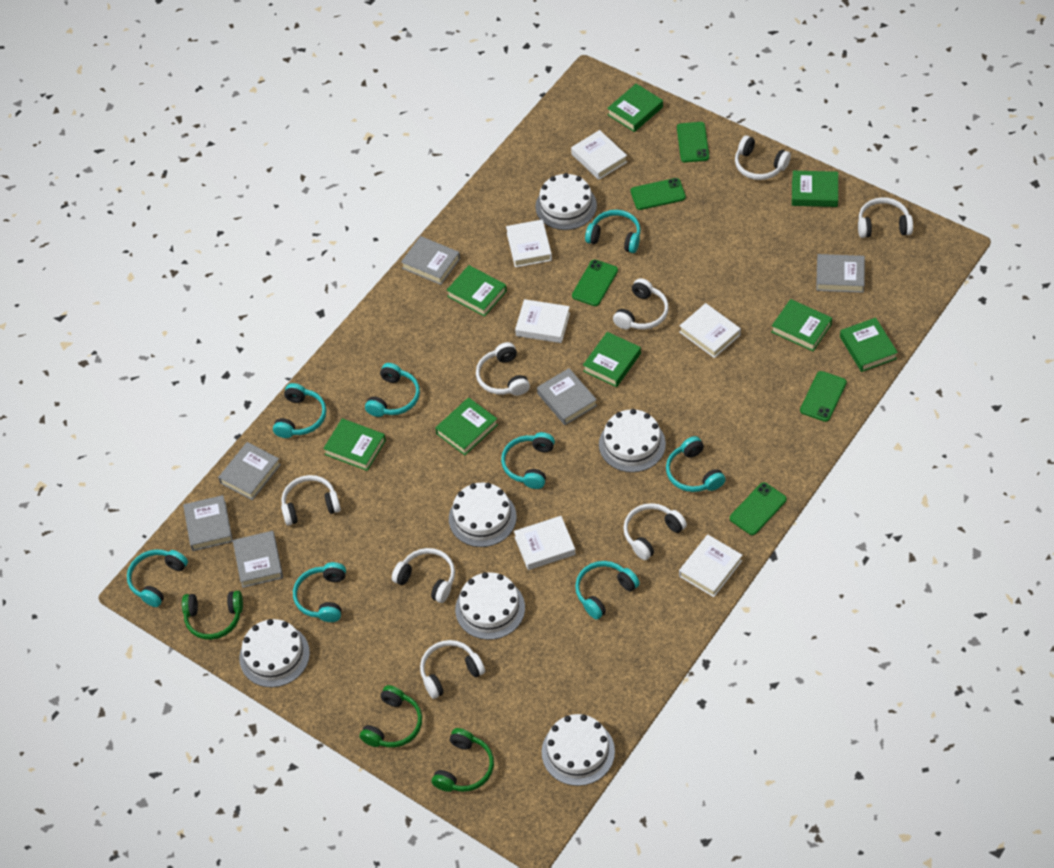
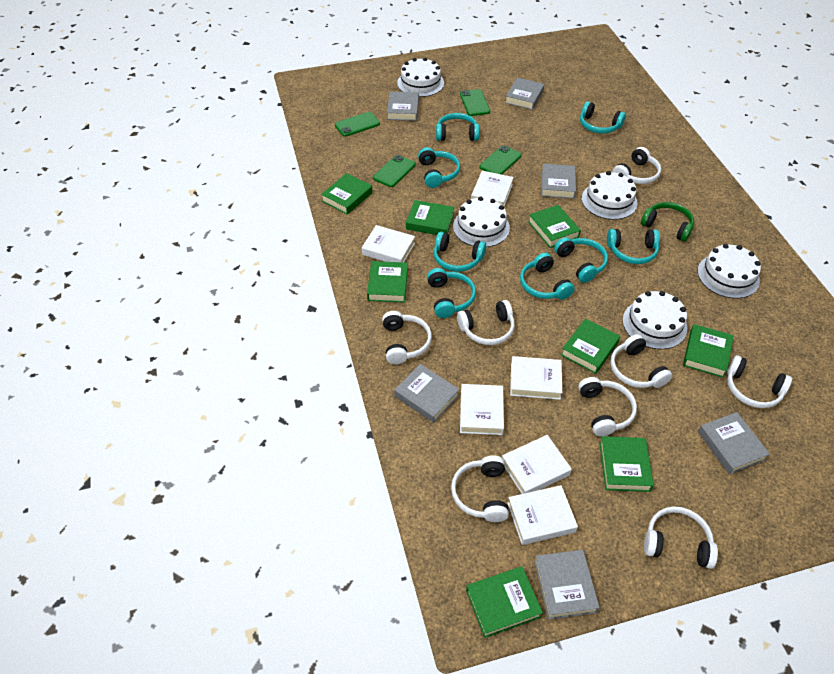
green headphones: 3 -> 1
green phone: 5 -> 4
white cake: 6 -> 5

